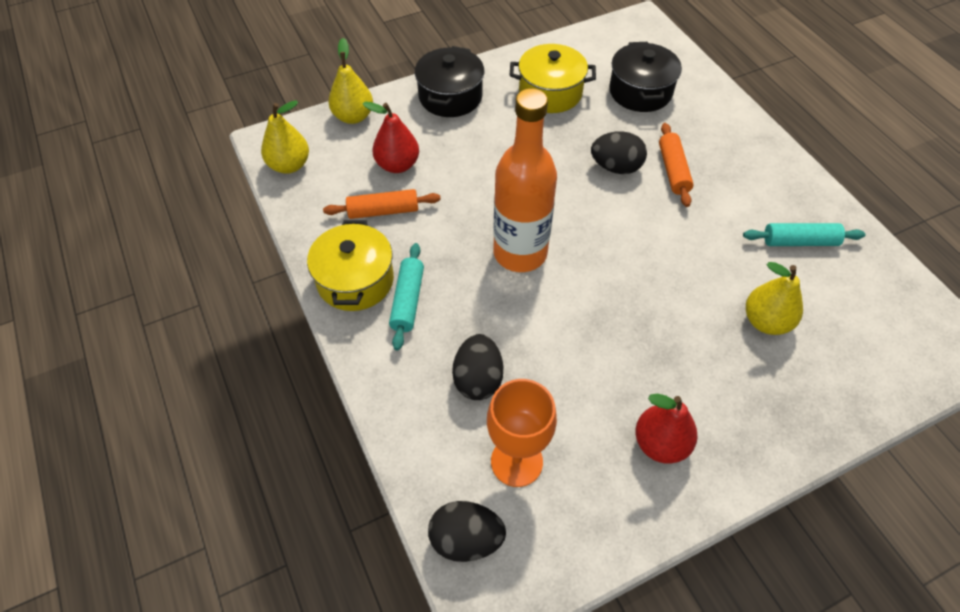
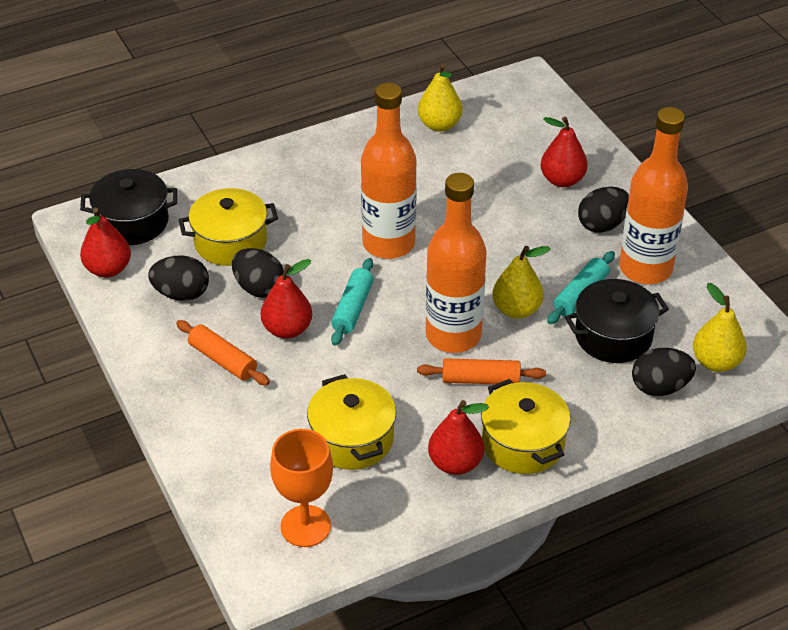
black egg: 3 -> 4
orange bottle: 1 -> 3
red pear: 2 -> 4
yellow pot: 2 -> 3

